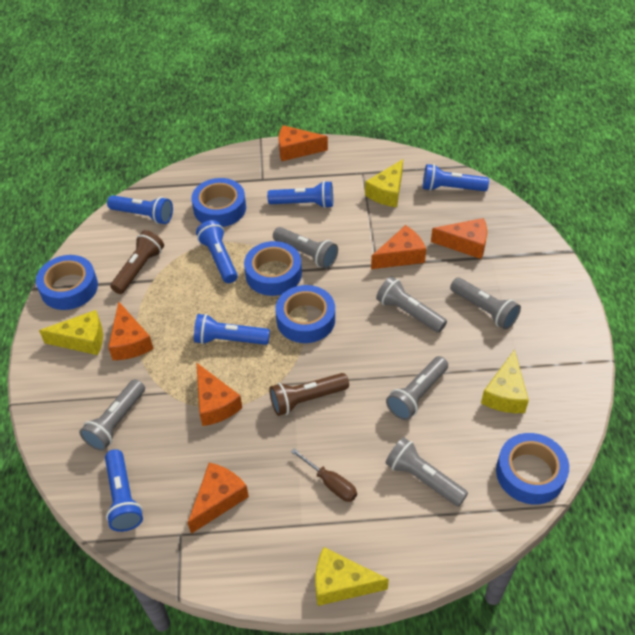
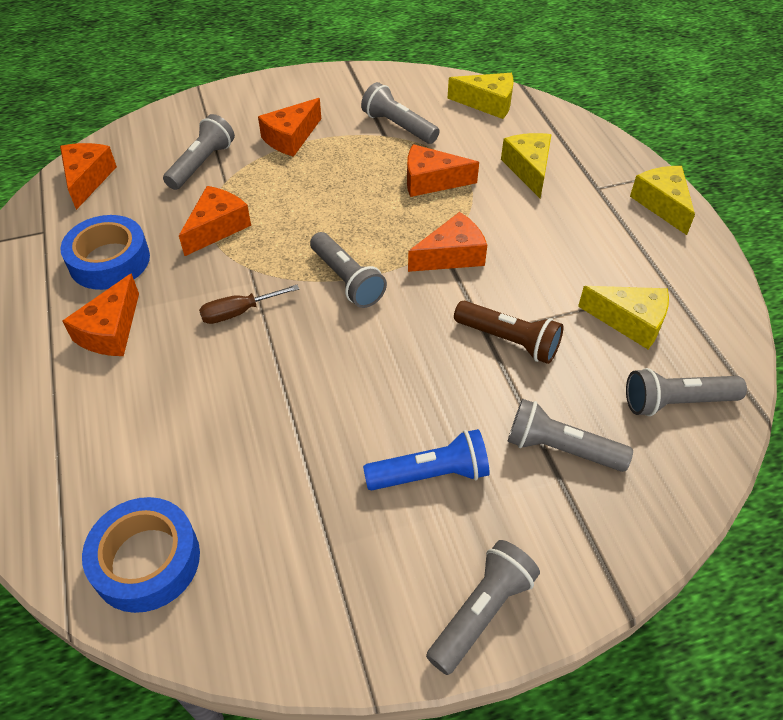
blue flashlight: 6 -> 1
blue tape: 5 -> 2
brown flashlight: 2 -> 1

